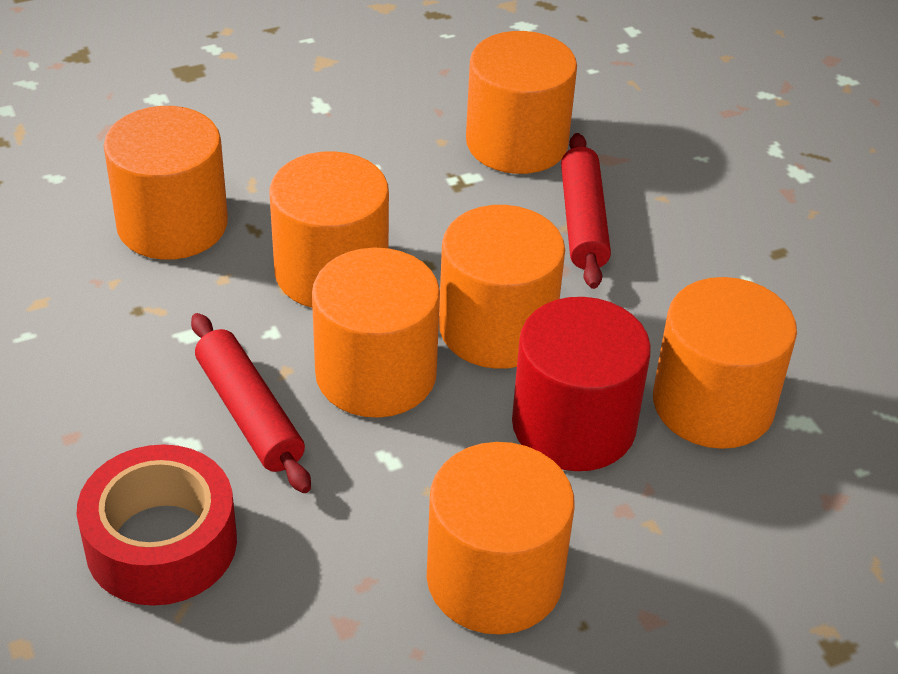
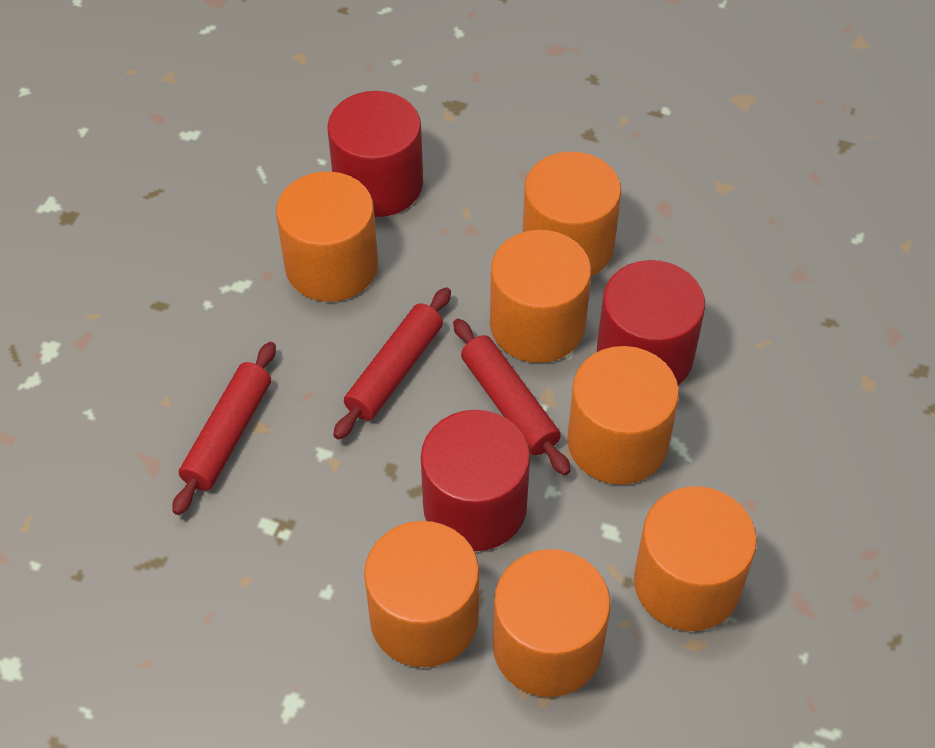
red cylinder: 1 -> 3
red rolling pin: 2 -> 3
red tape: 1 -> 0

